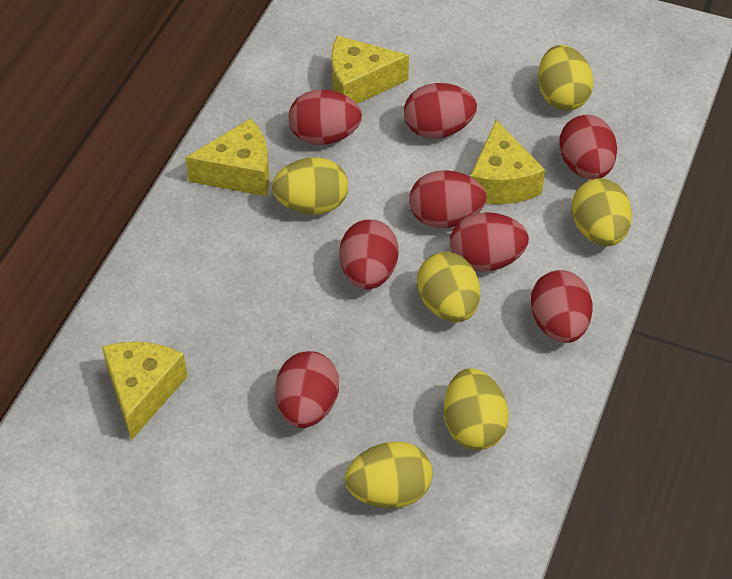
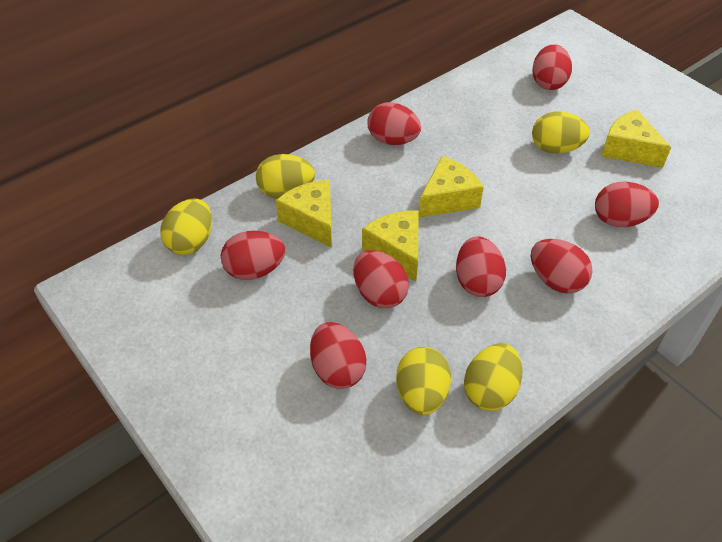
yellow egg: 6 -> 5

